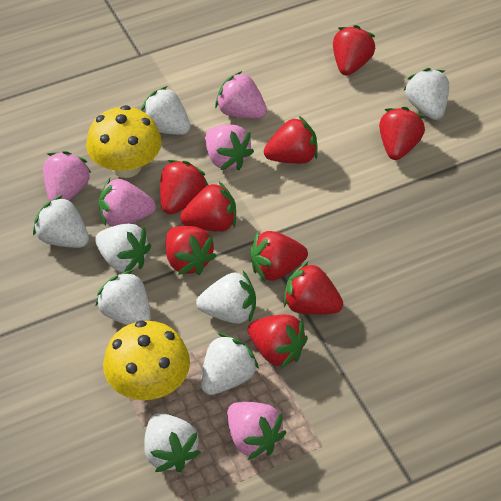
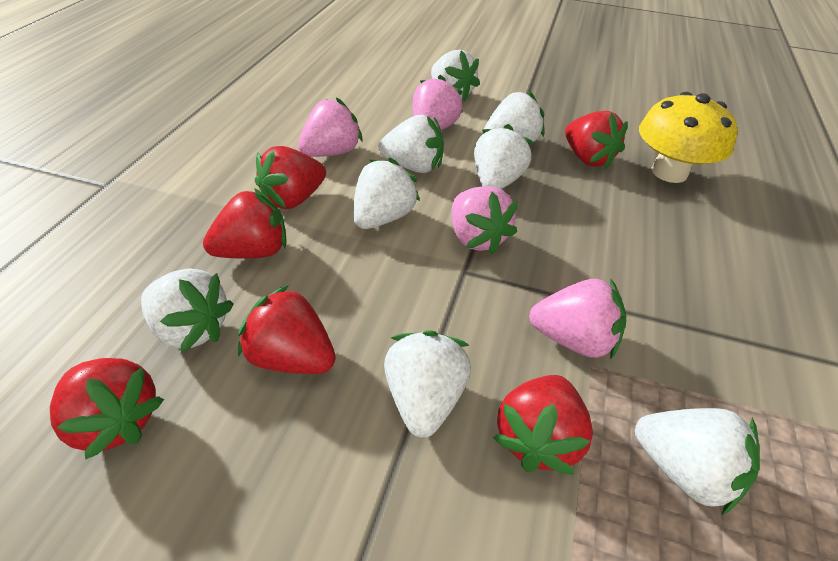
pink strawberry: 5 -> 4
red strawberry: 9 -> 6
yellow mushroom: 2 -> 1

